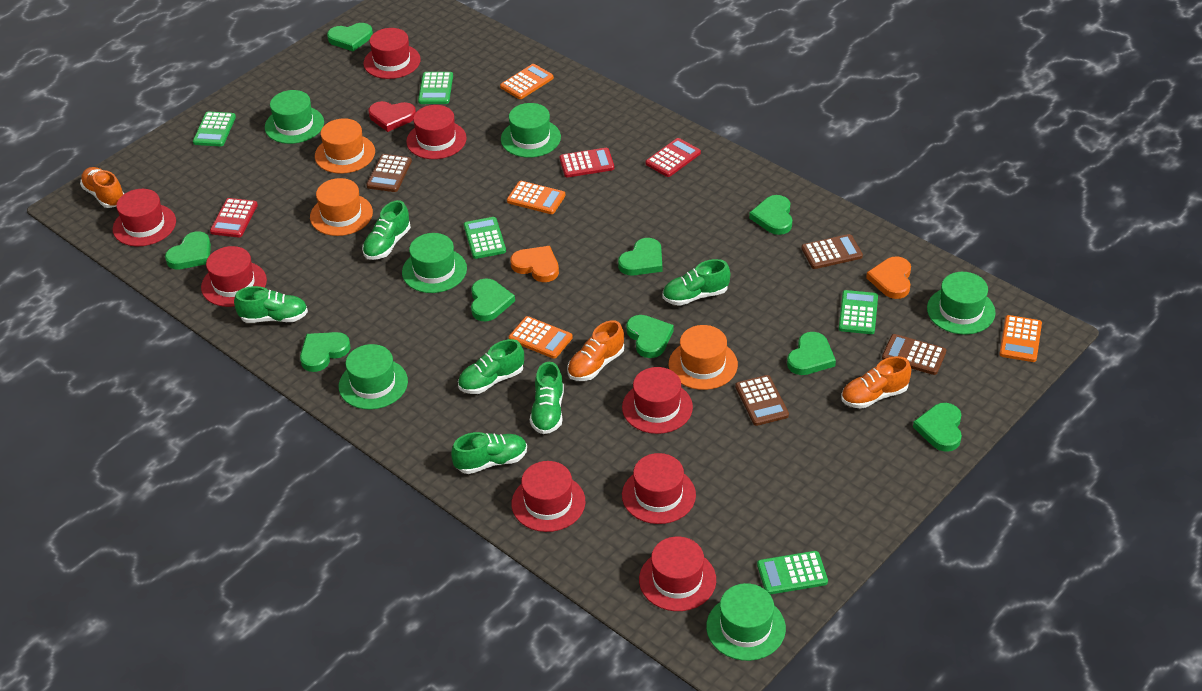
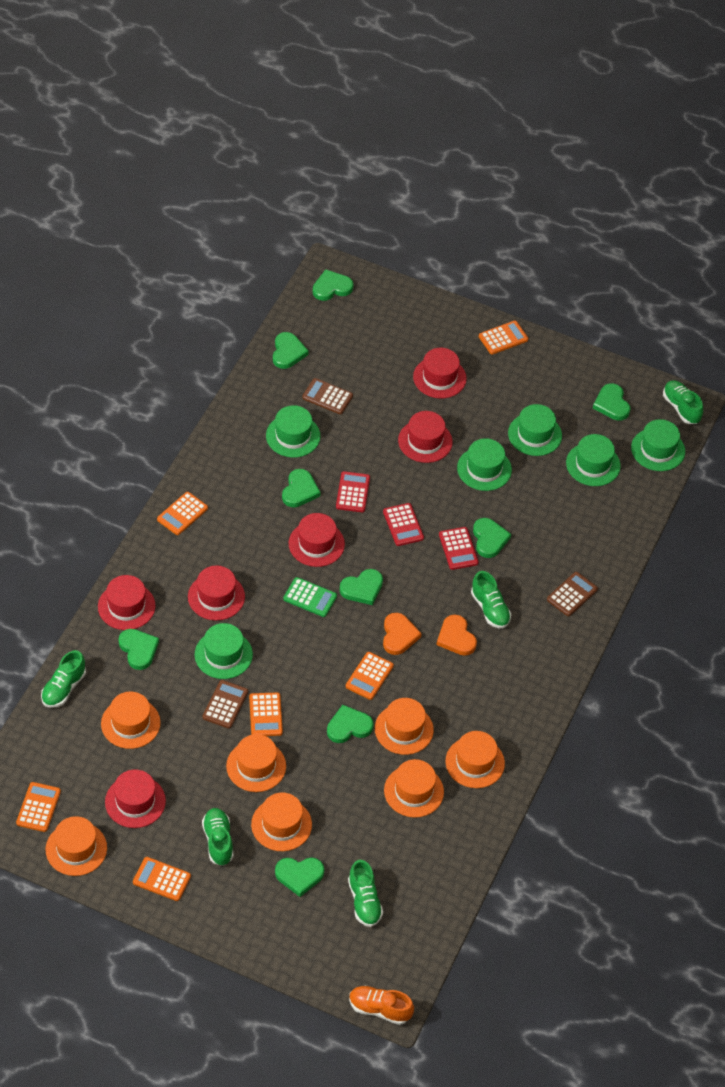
brown calculator: 4 -> 3
green calculator: 5 -> 1
green shoe: 6 -> 5
orange calculator: 4 -> 6
orange hat: 3 -> 7
orange shoe: 3 -> 1
red hat: 8 -> 6
red heart: 1 -> 0

